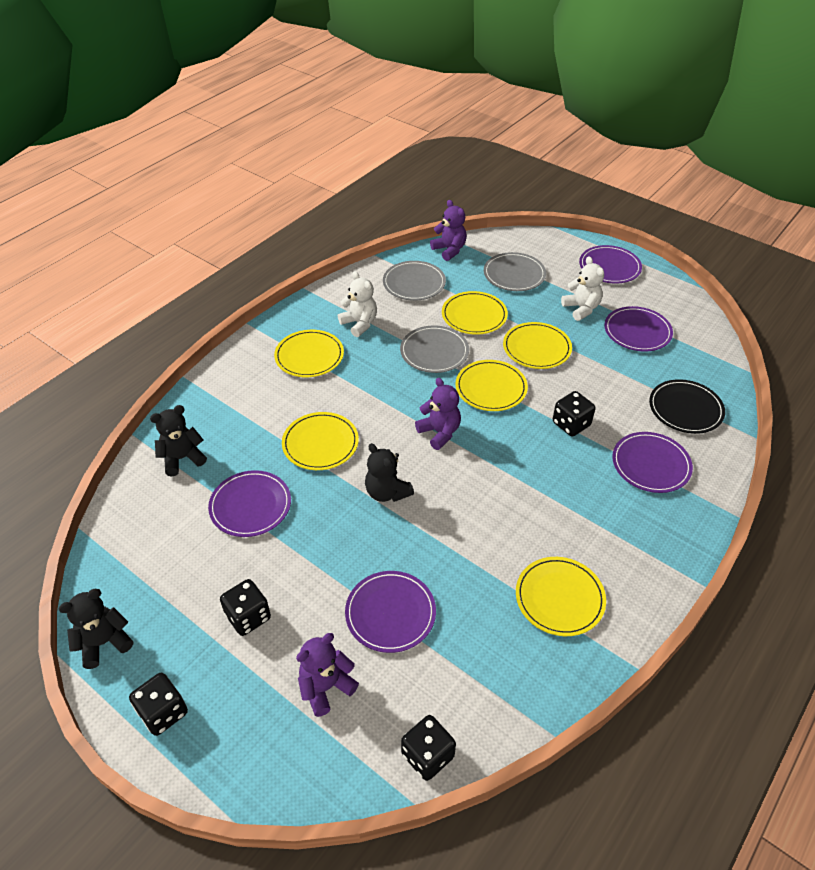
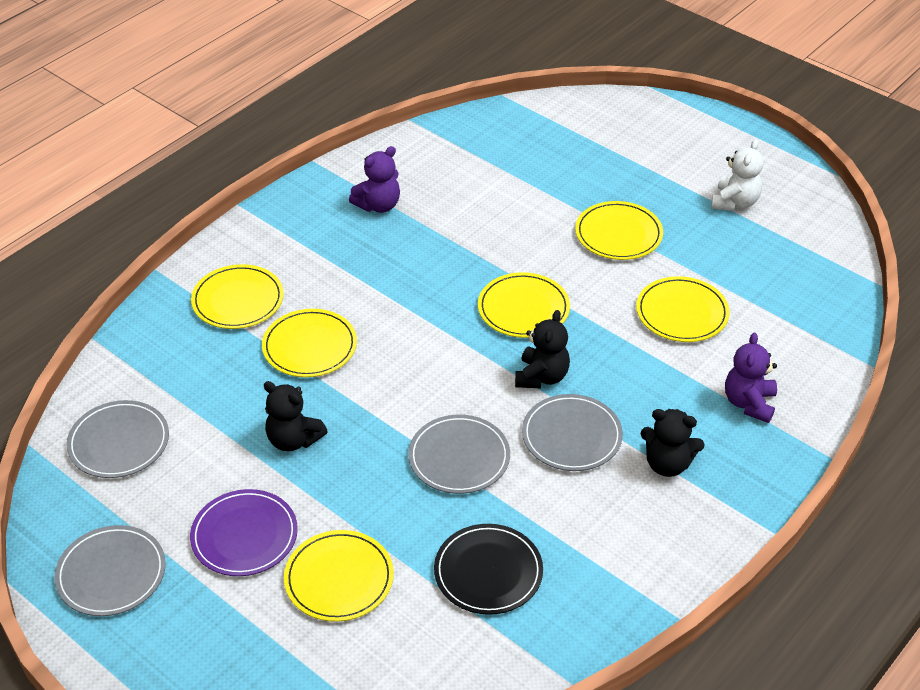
black dice: 4 -> 0
grey plate: 3 -> 4
purple plate: 5 -> 1
purple teddy bear: 3 -> 2
white teddy bear: 2 -> 1

